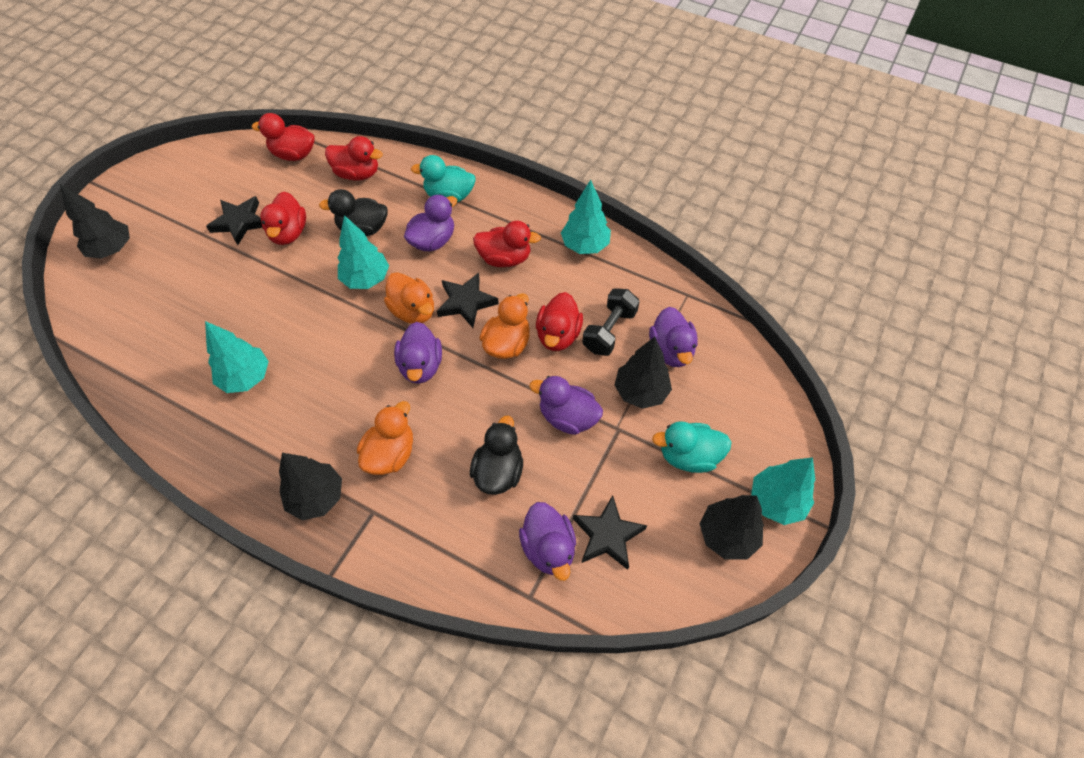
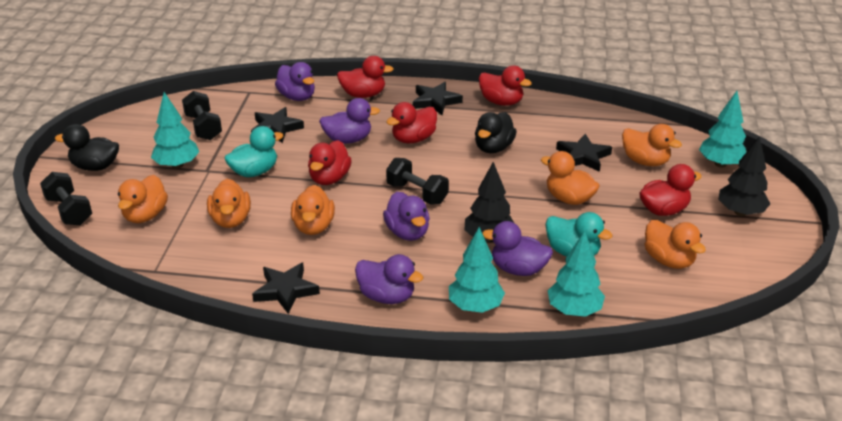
black dumbbell: 1 -> 3
black star: 3 -> 4
black tree: 4 -> 2
orange duck: 3 -> 6

